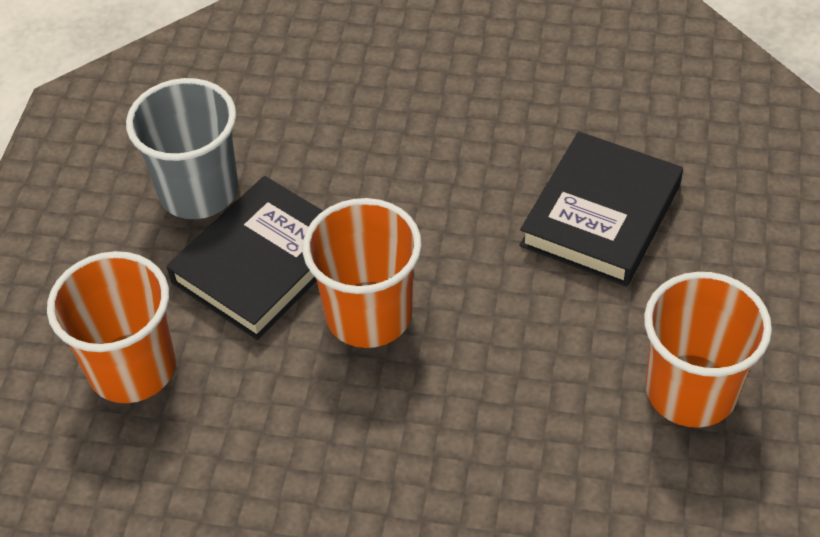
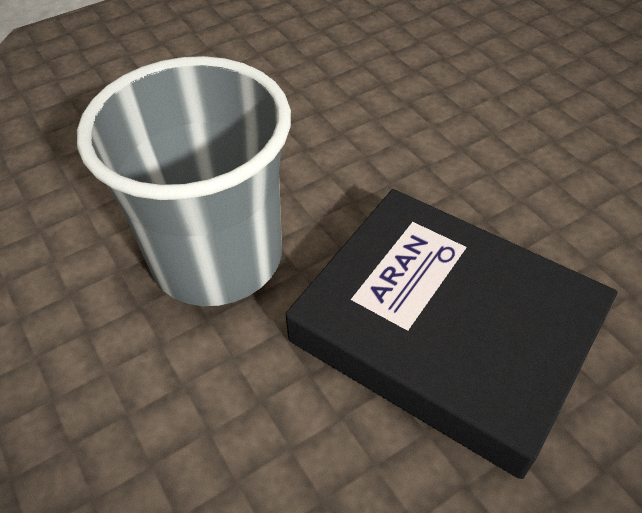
black book: 2 -> 1
orange cup: 3 -> 0

